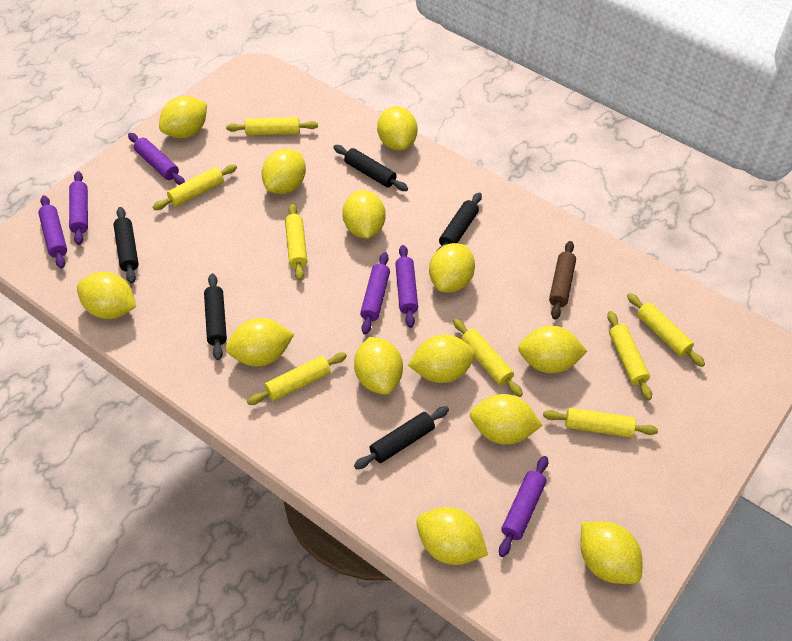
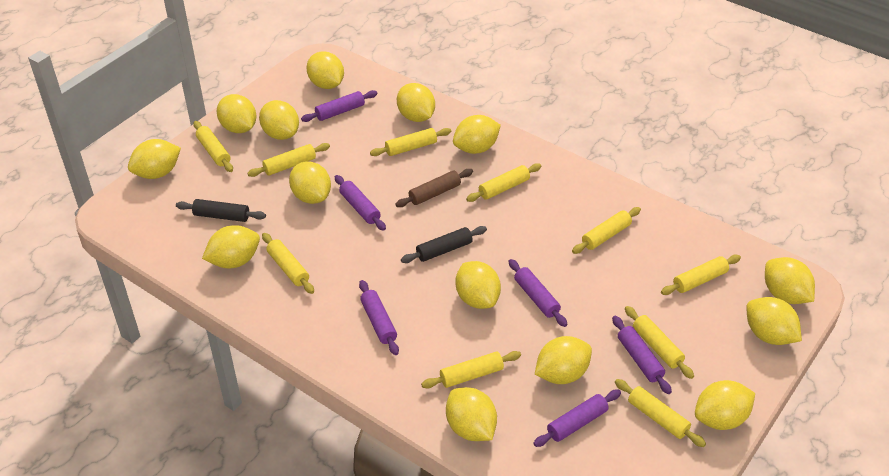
black rolling pin: 5 -> 2
yellow lemon: 13 -> 14
yellow rolling pin: 8 -> 10

